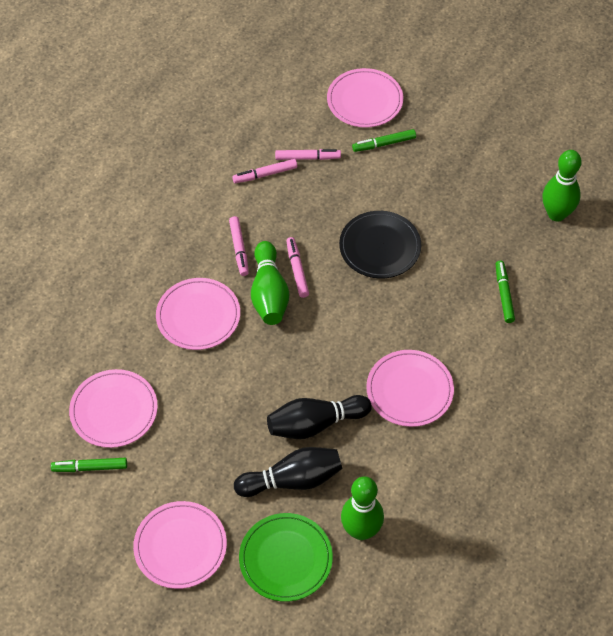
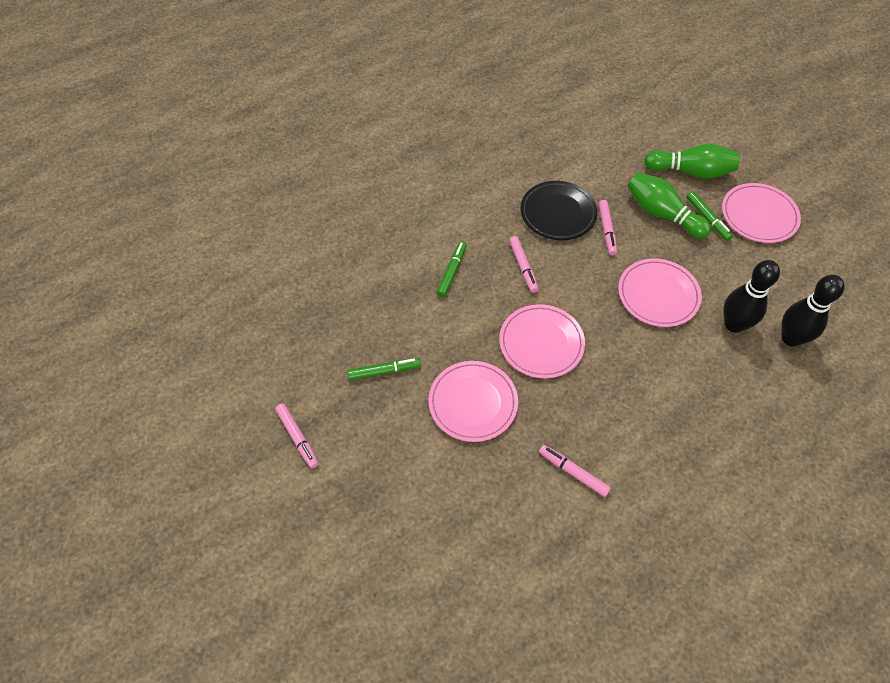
green bowling pin: 3 -> 2
green plate: 1 -> 0
pink plate: 5 -> 4

